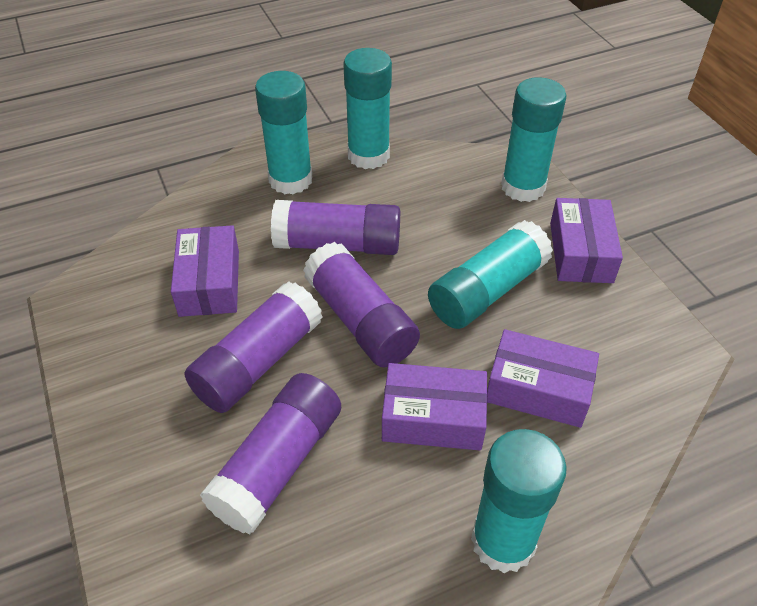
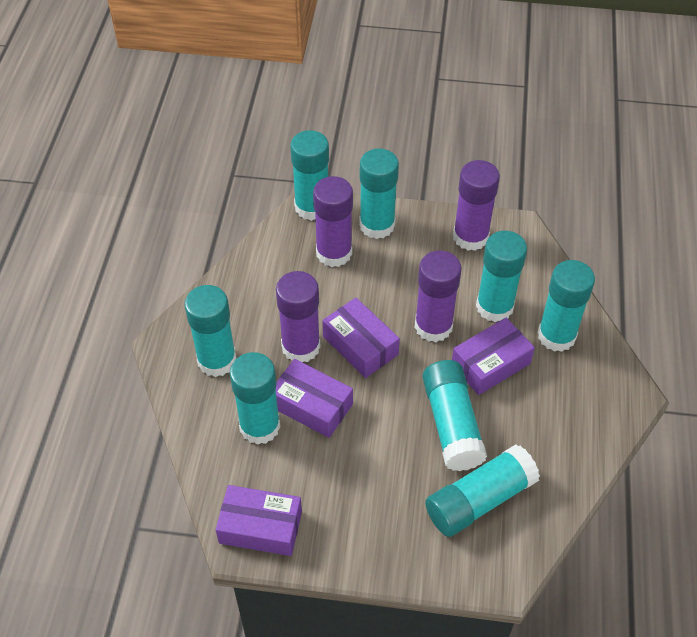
turquoise glue stick: 5 -> 8

